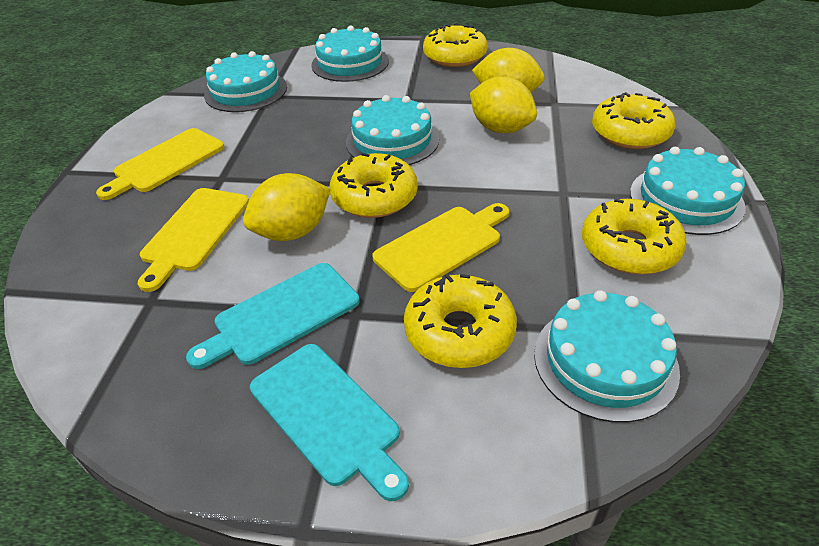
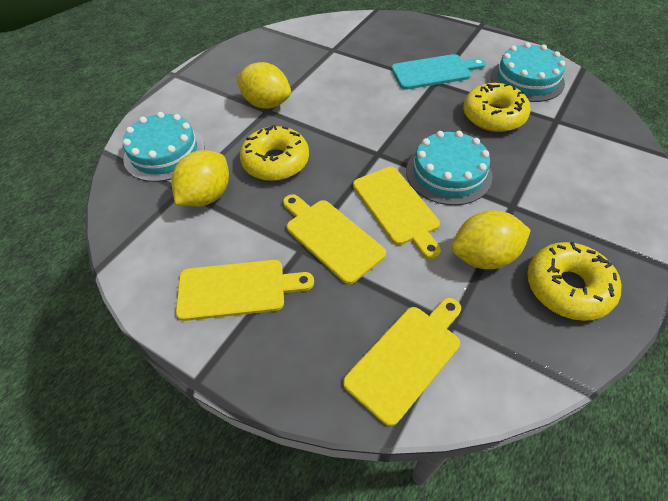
turquoise cake: 5 -> 3
turquoise cutting board: 2 -> 1
yellow cutting board: 3 -> 4
yellow donut: 5 -> 3

